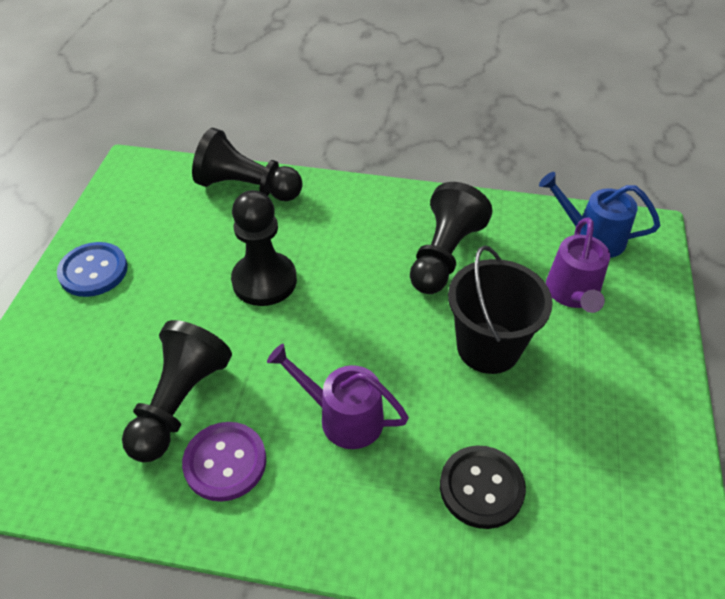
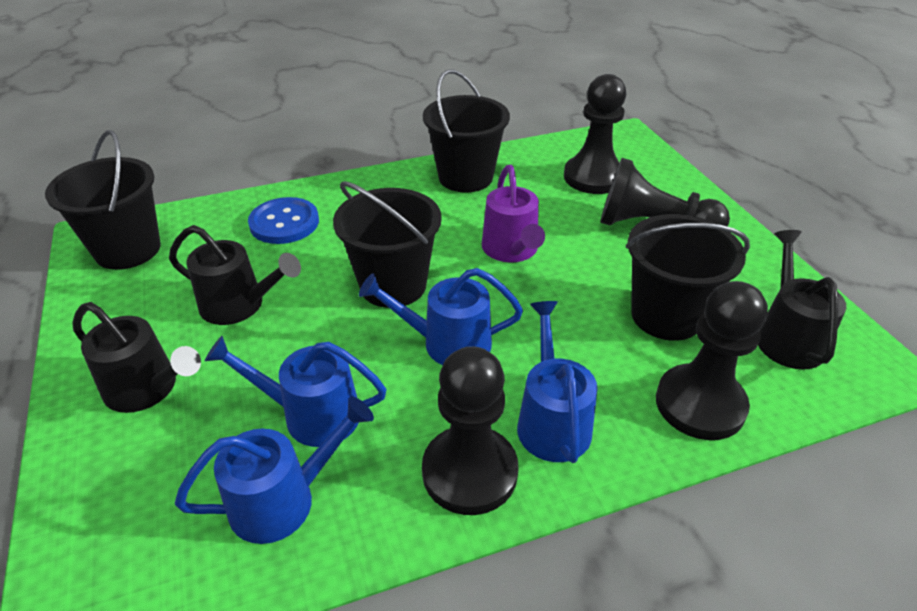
black bucket: 1 -> 4
black button: 1 -> 0
black watering can: 0 -> 3
blue watering can: 1 -> 4
purple button: 1 -> 0
purple watering can: 2 -> 1

